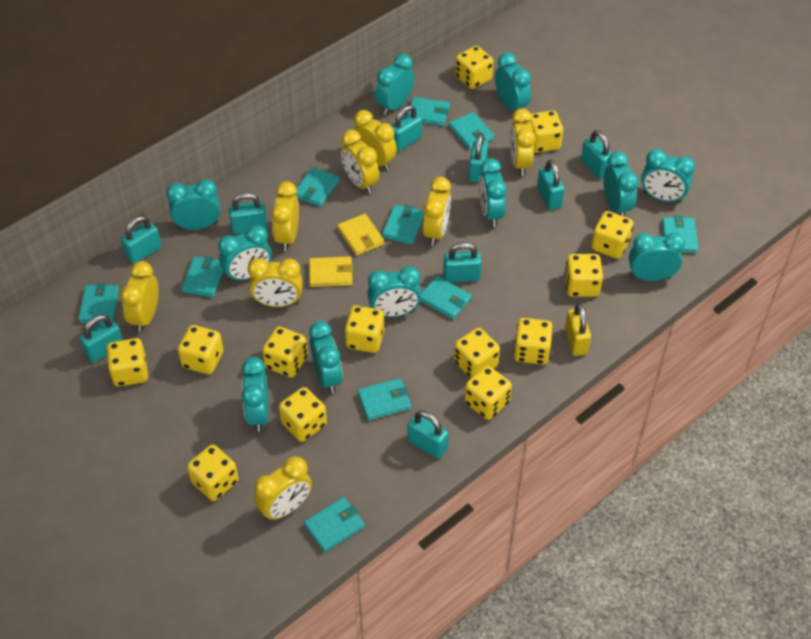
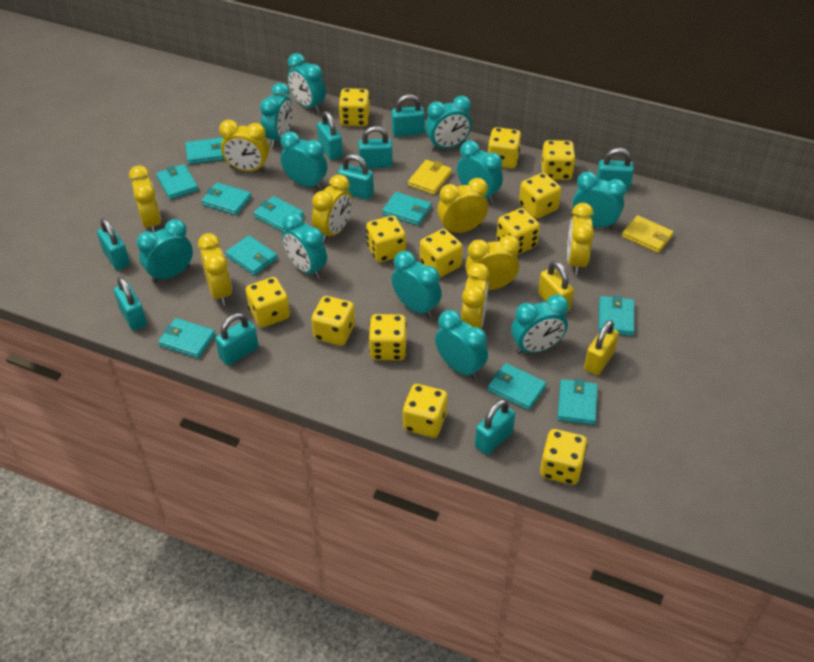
yellow dice: 13 -> 12
yellow padlock: 1 -> 2

